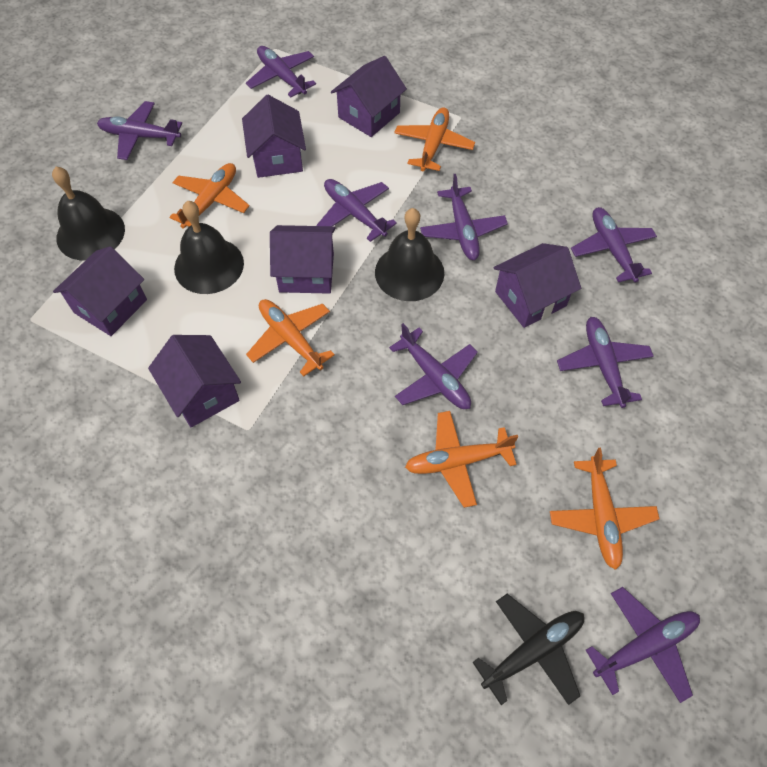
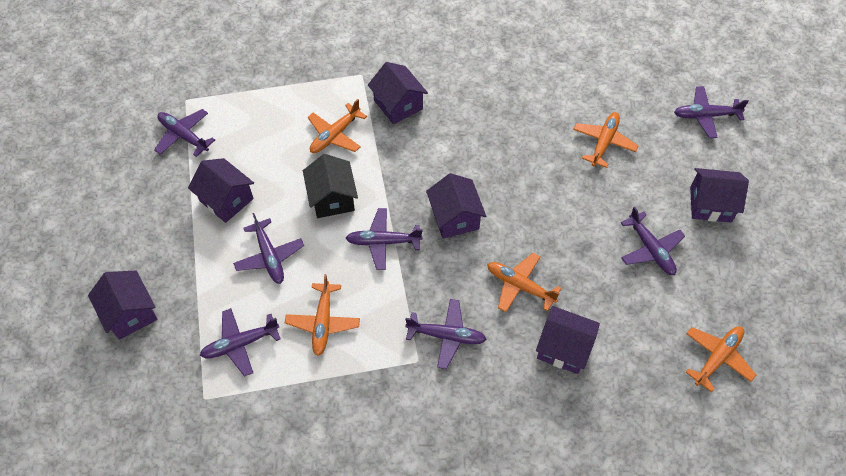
black bell: 3 -> 0
black house: 0 -> 1
black plane: 1 -> 0
purple plane: 8 -> 7

